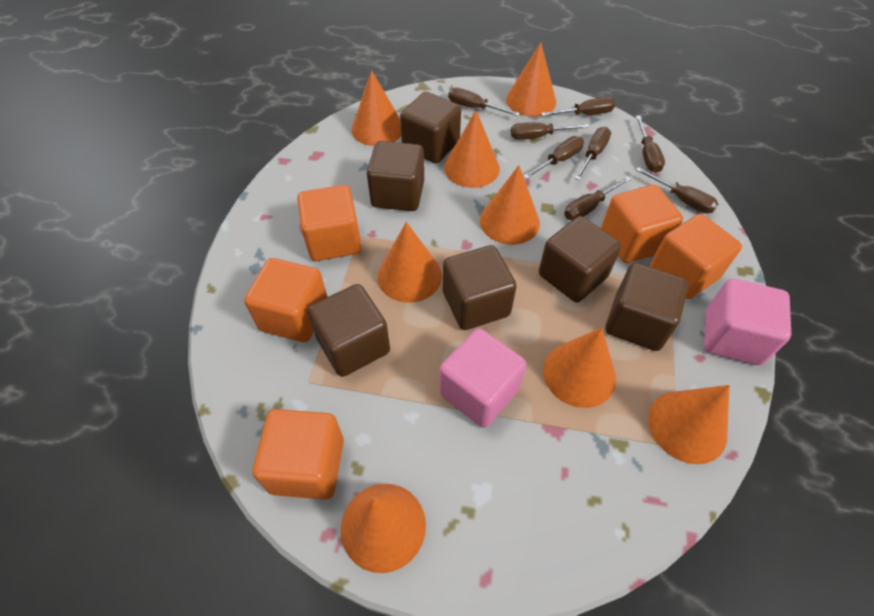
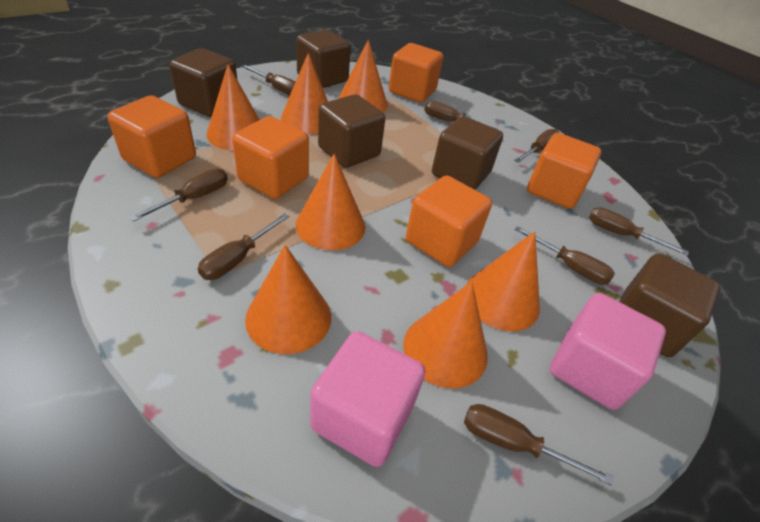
brown cube: 6 -> 5
orange cone: 8 -> 7

